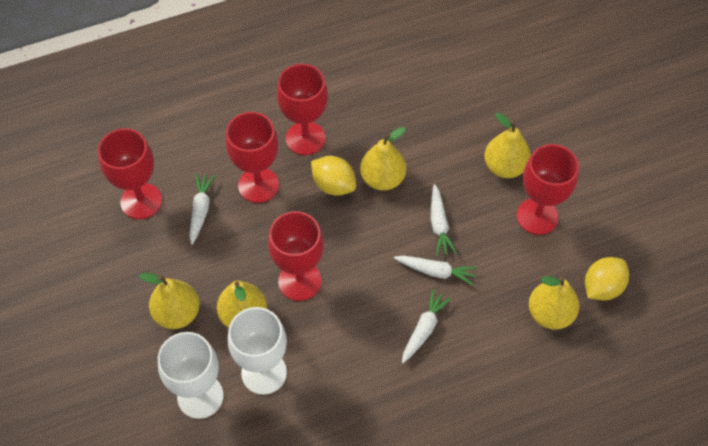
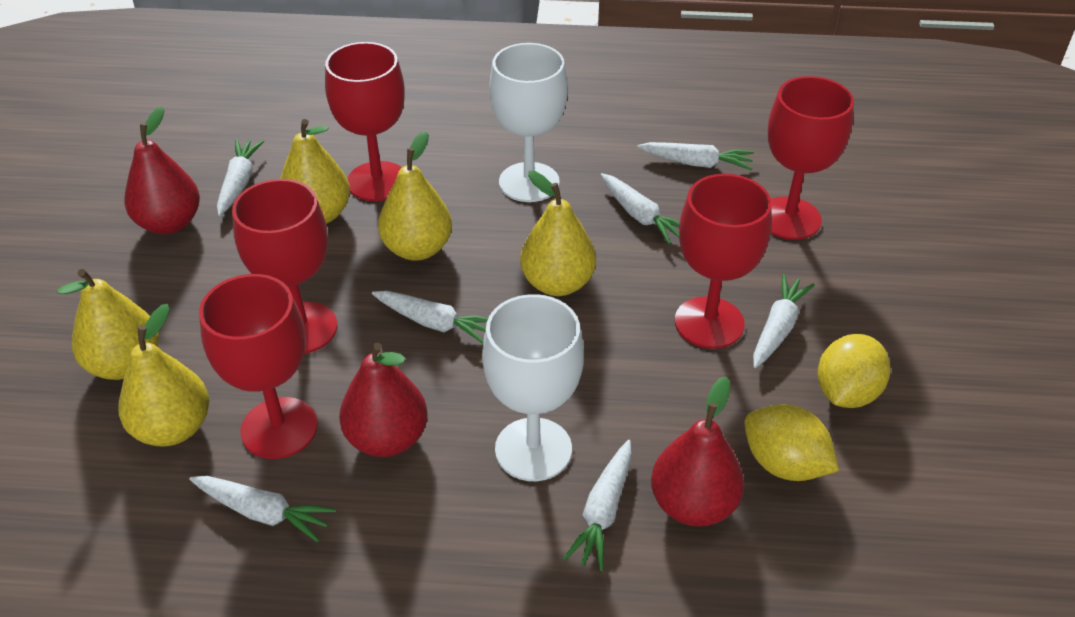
red pear: 0 -> 3
white carrot: 4 -> 7

